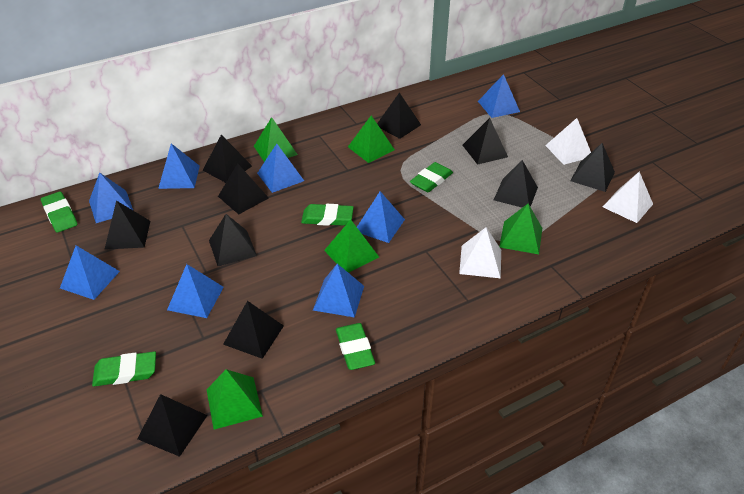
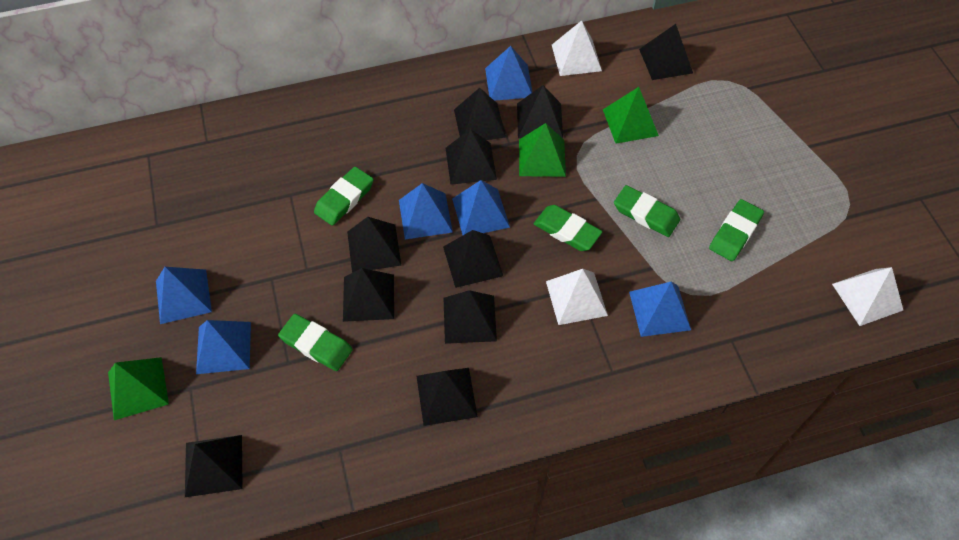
blue pyramid: 8 -> 6
green pyramid: 5 -> 3

